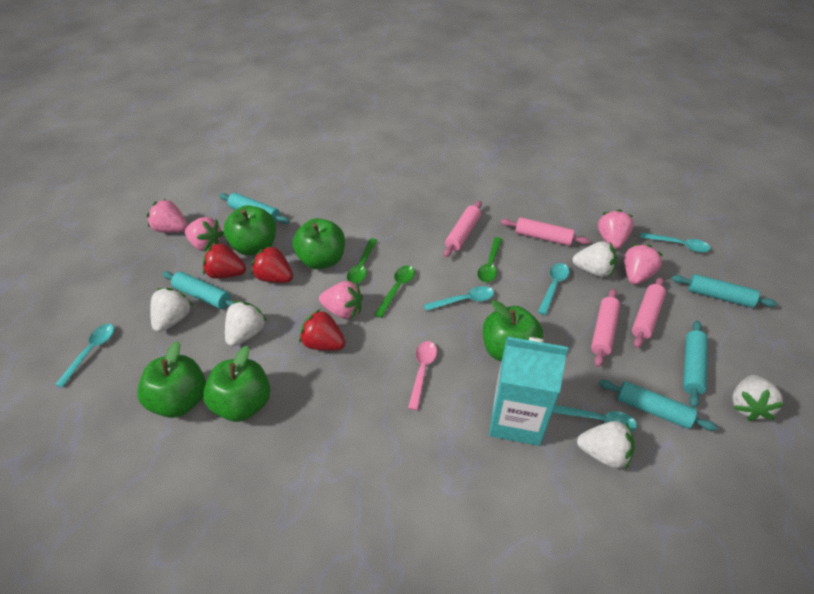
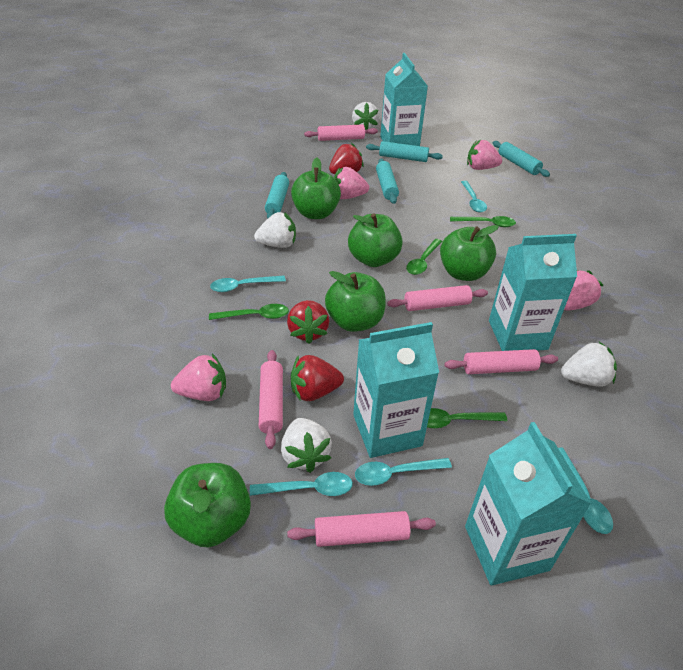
green spoon: 3 -> 4
pink rolling pin: 4 -> 5
pink spoon: 1 -> 0
pink strawberry: 5 -> 4
turquoise carton: 1 -> 4
turquoise rolling pin: 5 -> 4
white strawberry: 5 -> 4

